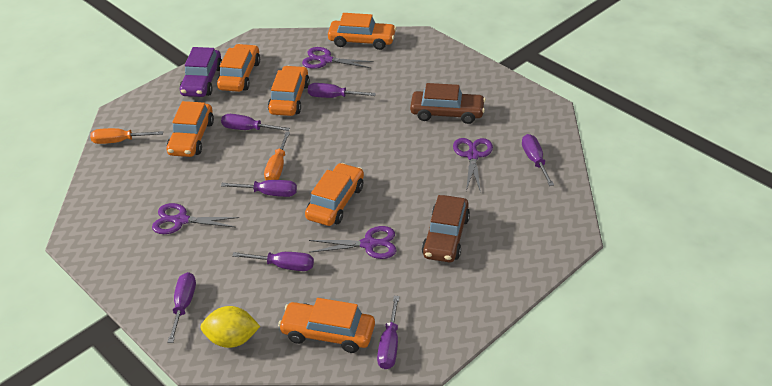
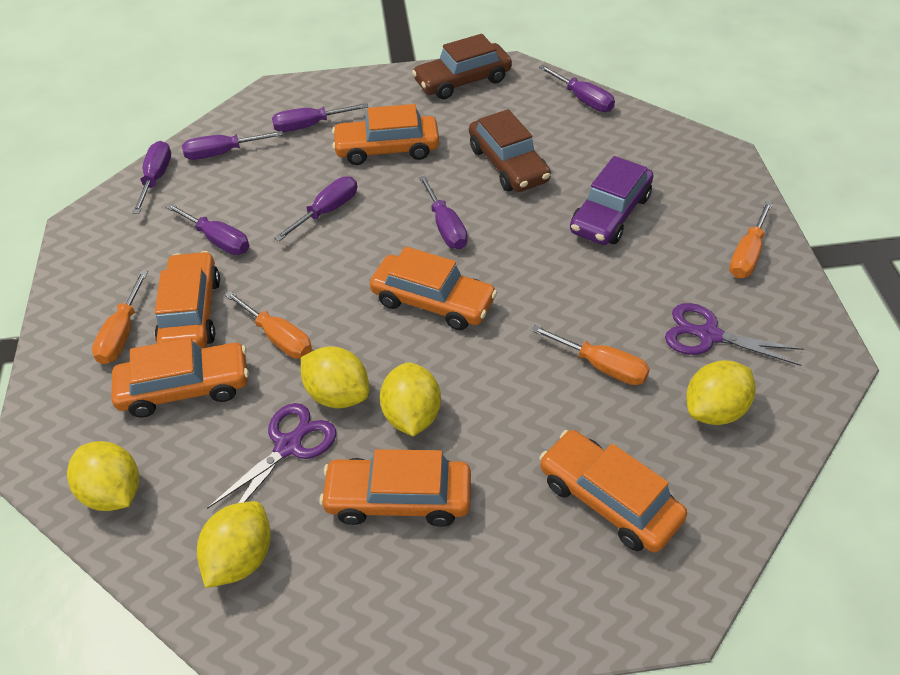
orange screwdriver: 2 -> 4
purple scissors: 4 -> 2
yellow lemon: 1 -> 5

